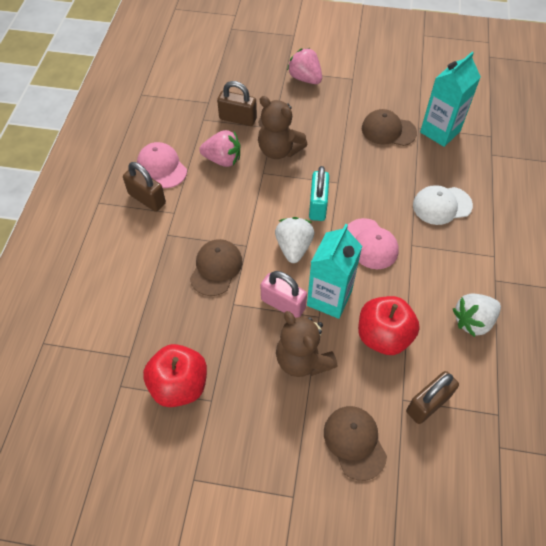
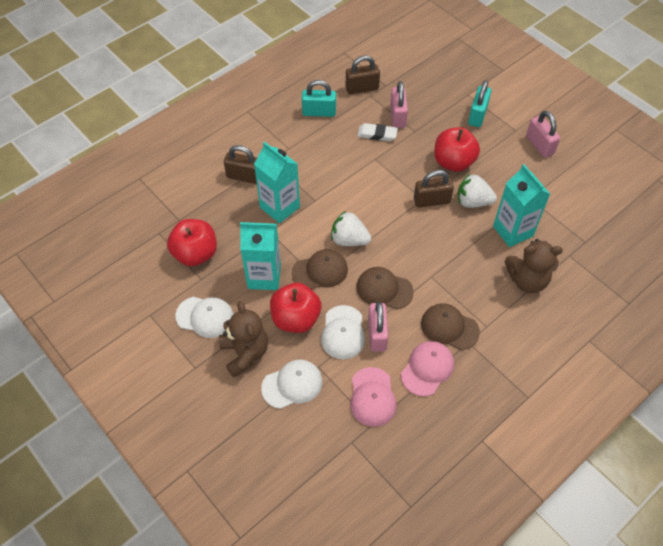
pink padlock: 1 -> 3
pink strawberry: 2 -> 0
red apple: 2 -> 3
turquoise carton: 2 -> 3
turquoise padlock: 1 -> 2
white cap: 1 -> 3
white eraser: 0 -> 1

